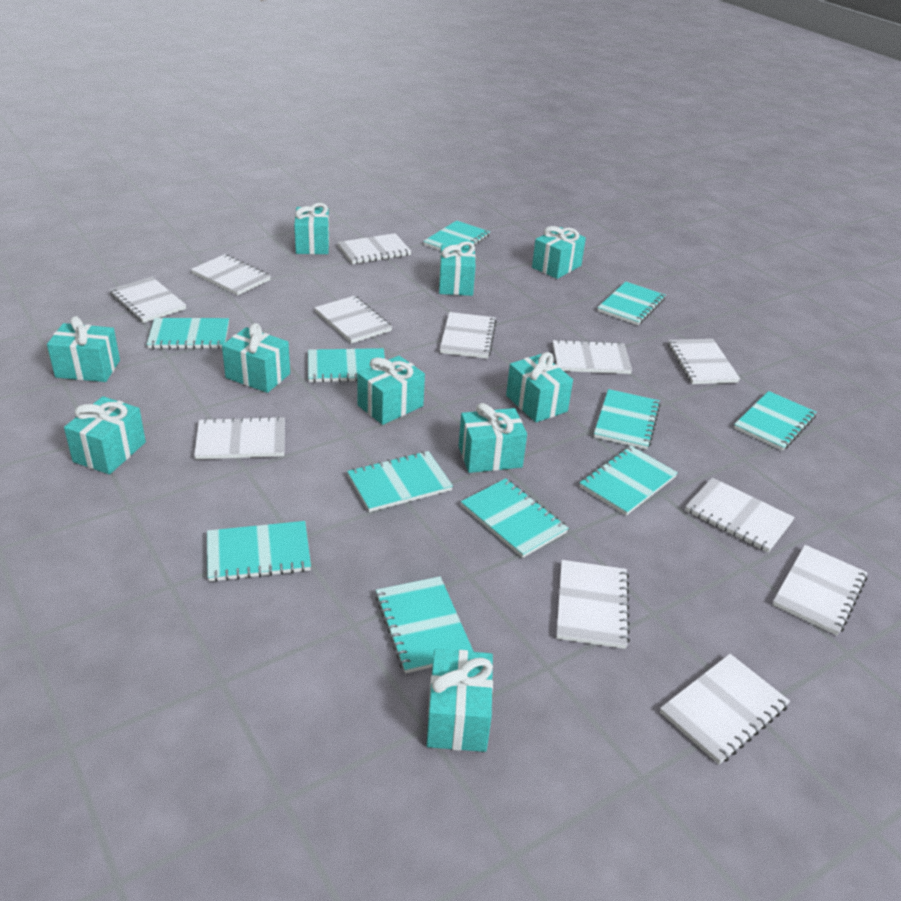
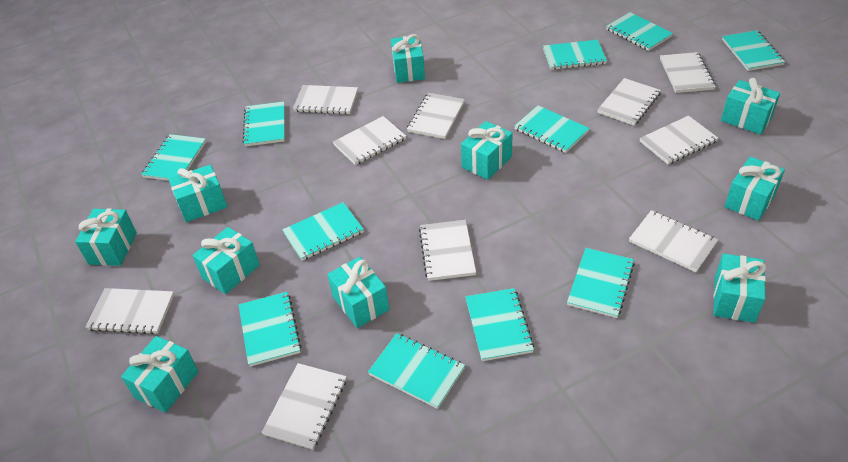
white notebook: 12 -> 10

